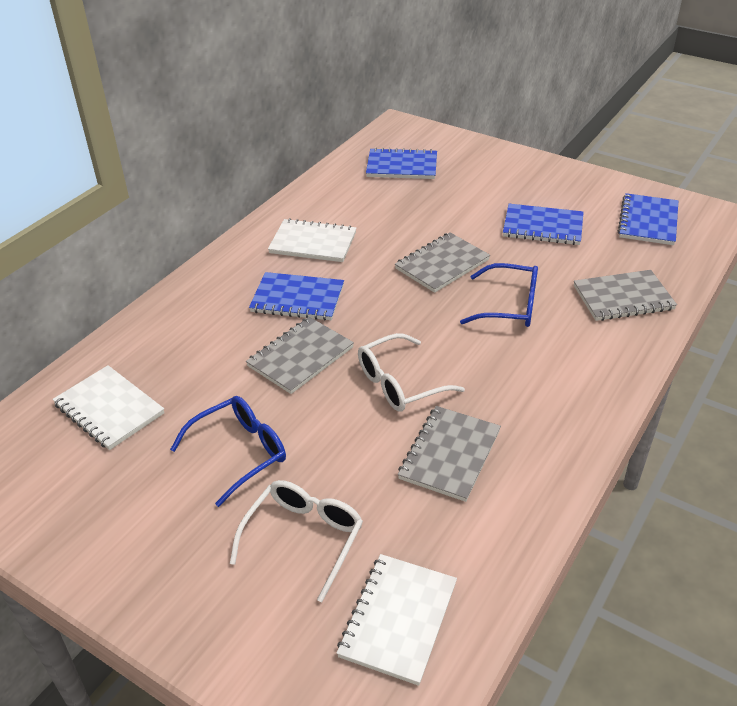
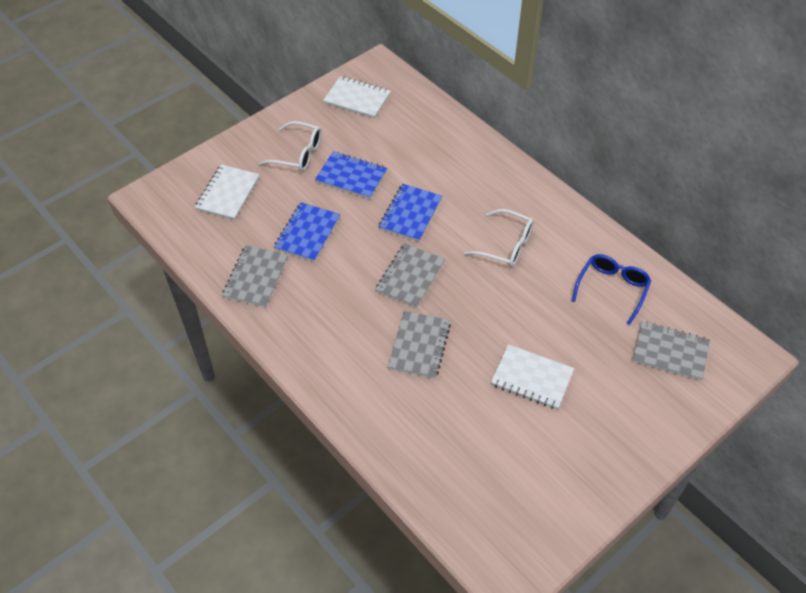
blue glasses: 2 -> 1
blue notebook: 4 -> 3

